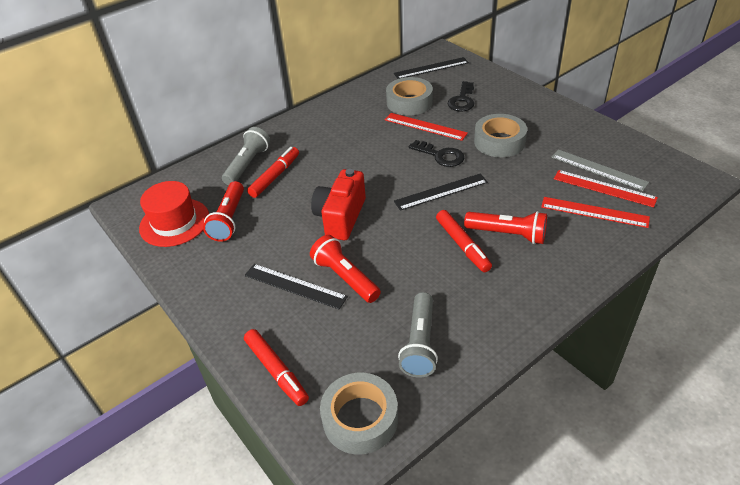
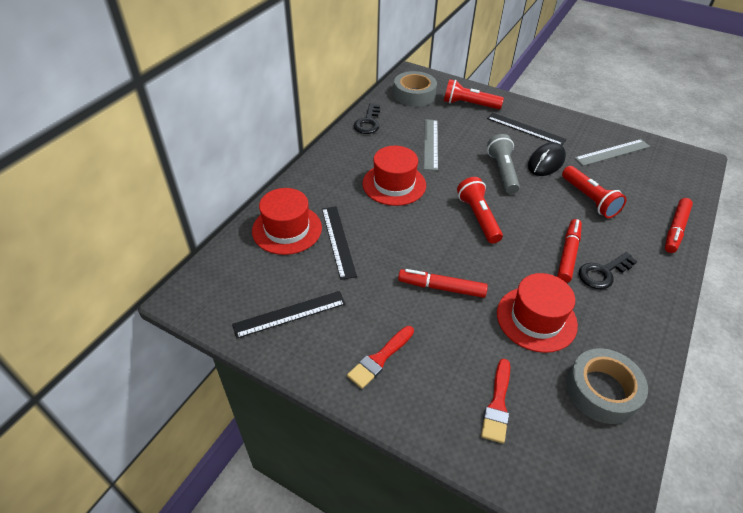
black mouse: 0 -> 1
grey flashlight: 2 -> 1
grey ruler: 1 -> 2
grey tape: 3 -> 2
red brush: 0 -> 2
red camera: 1 -> 0
red hat: 1 -> 3
red ruler: 3 -> 0

